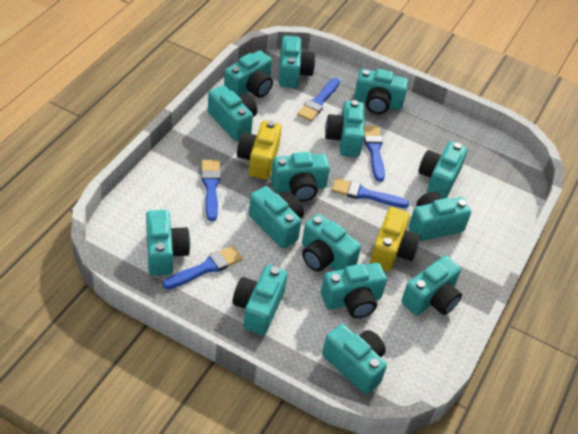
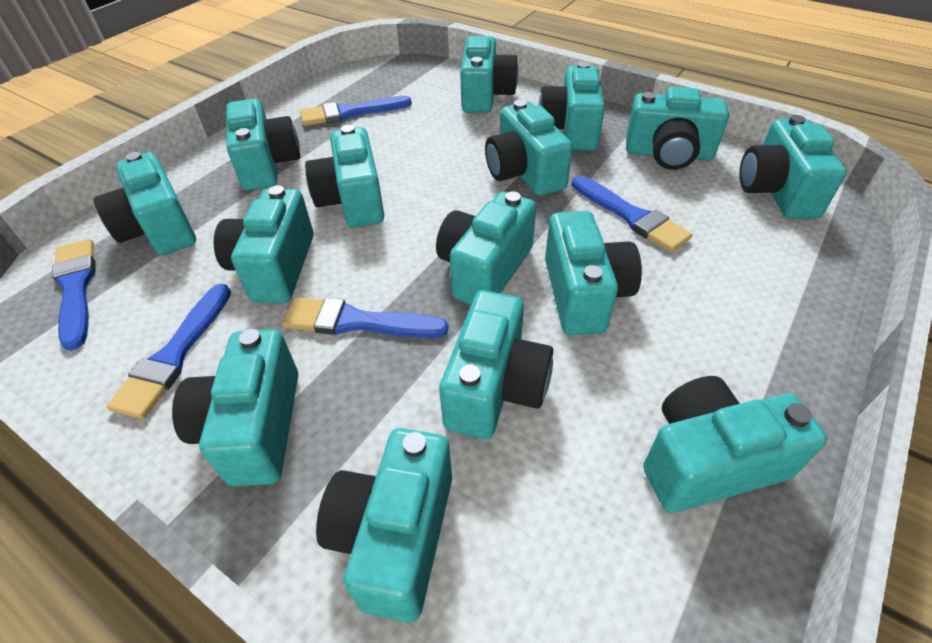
yellow camera: 2 -> 0

